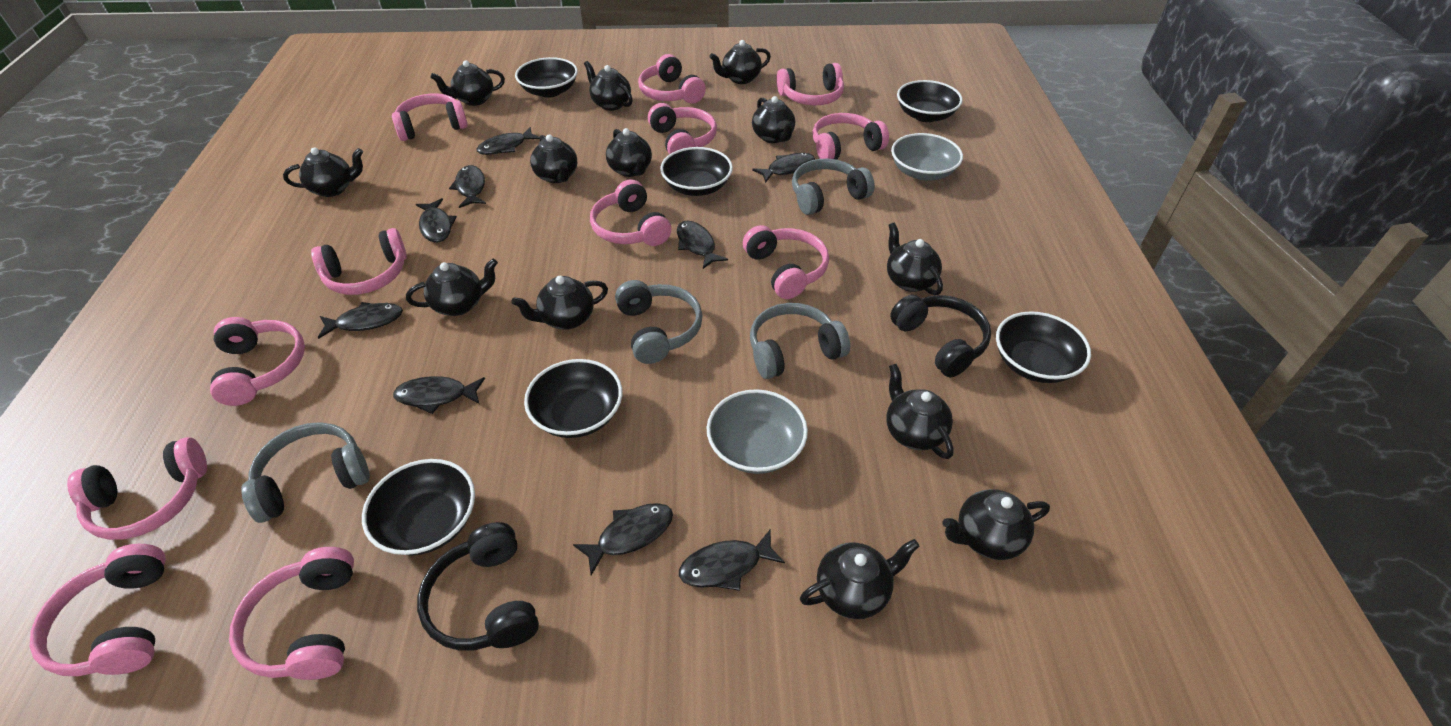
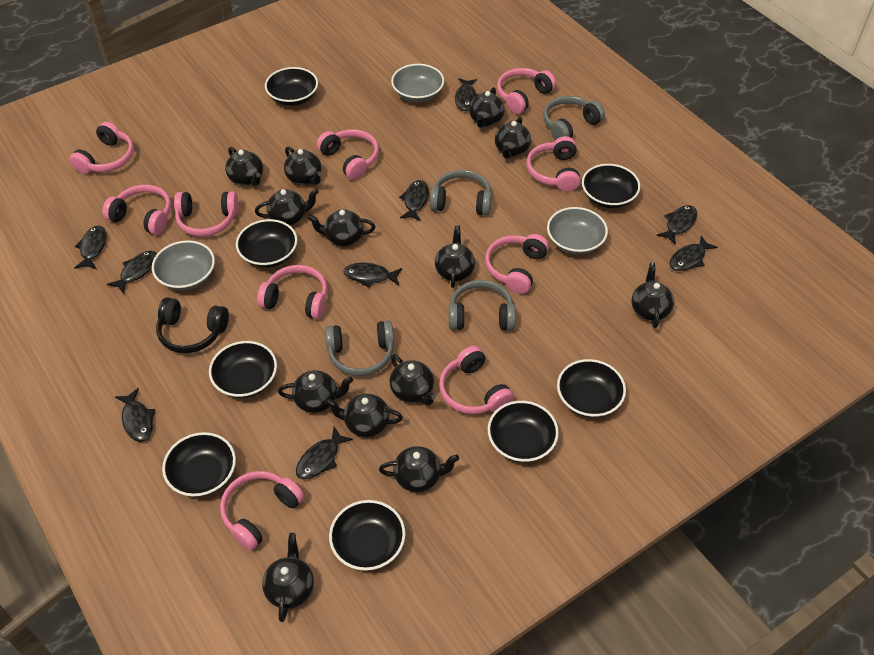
black bowl: 6 -> 8
black headphones: 2 -> 1
grey bowl: 2 -> 3
pink headphones: 12 -> 10

